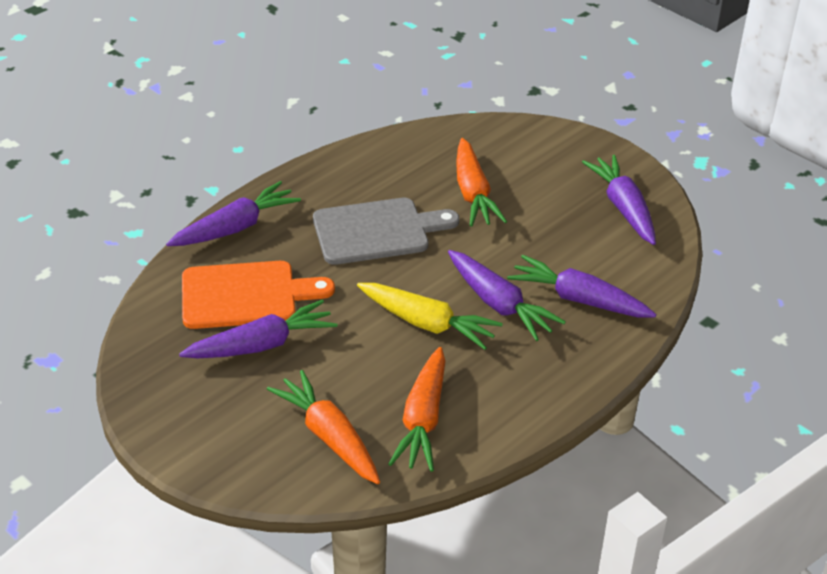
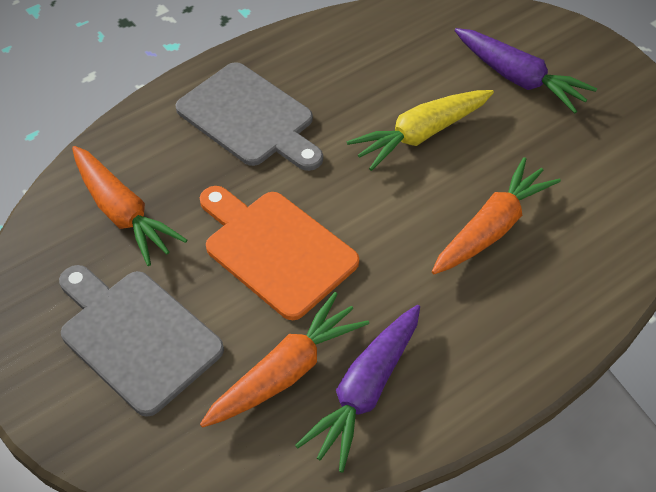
grey cutting board: 1 -> 2
purple carrot: 5 -> 2

